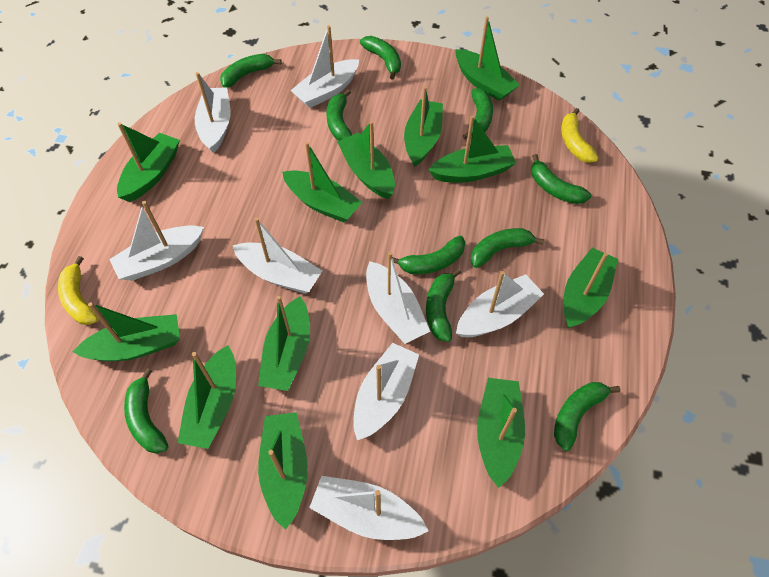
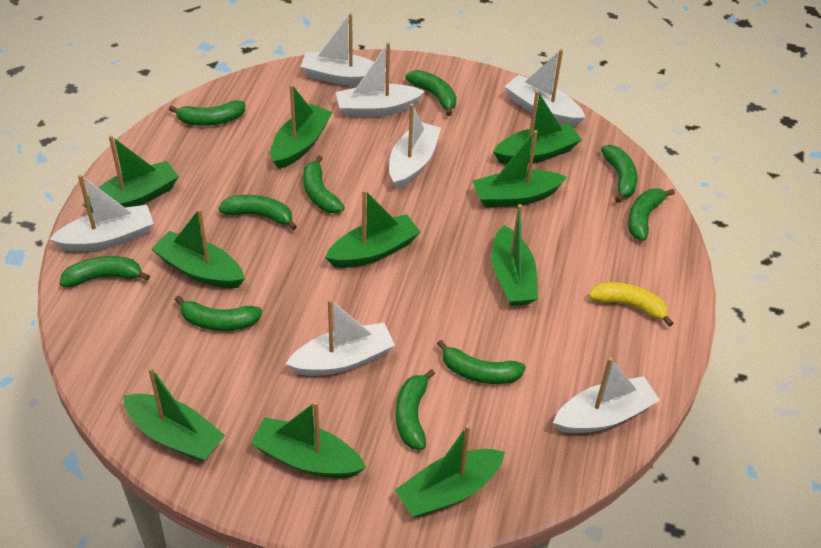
green boat: 12 -> 10
white boat: 8 -> 7
yellow banana: 2 -> 1

